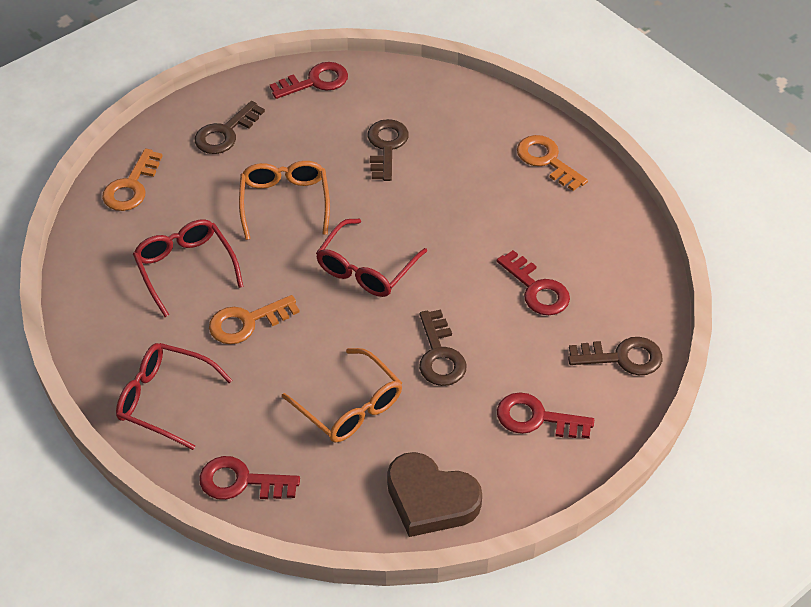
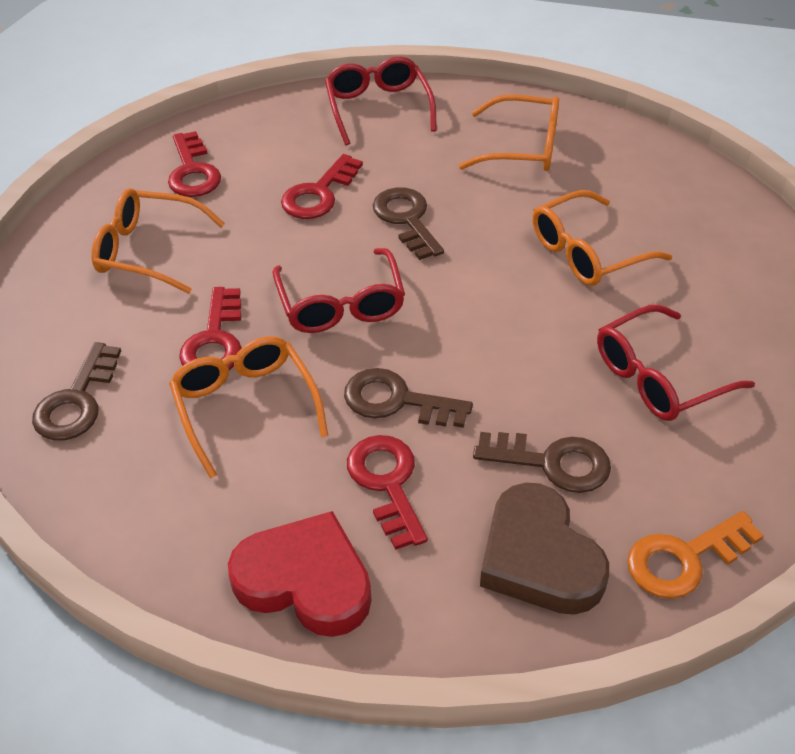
orange glasses: 2 -> 4
orange key: 3 -> 1
red heart: 0 -> 1

